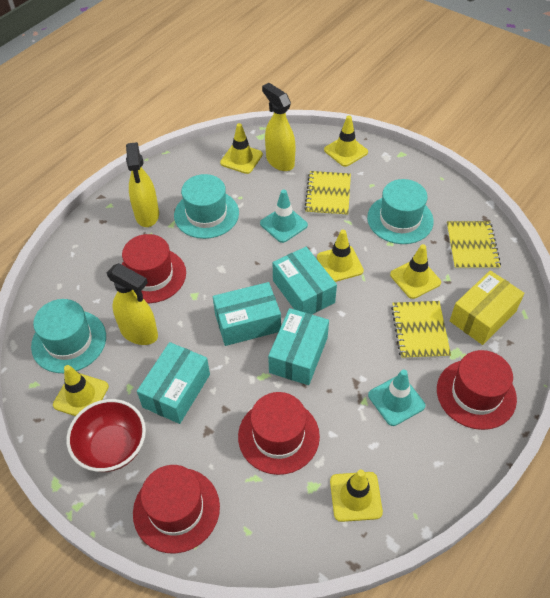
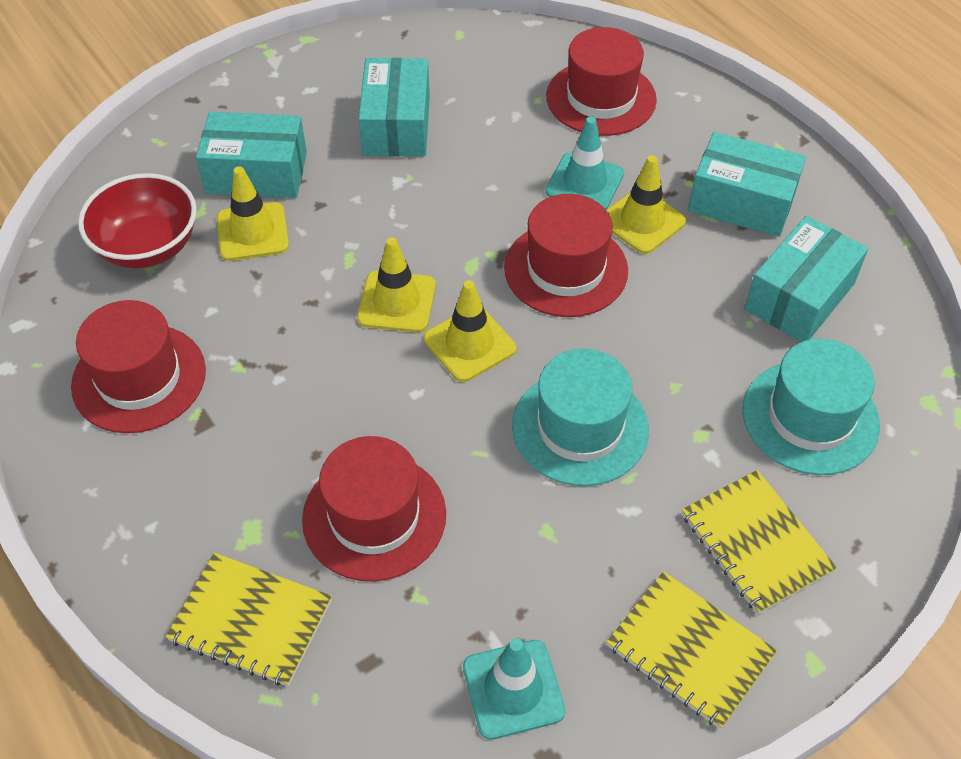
turquoise hat: 3 -> 2
yellow box: 1 -> 0
yellow spray bottle: 3 -> 0
yellow traffic cone: 6 -> 4

